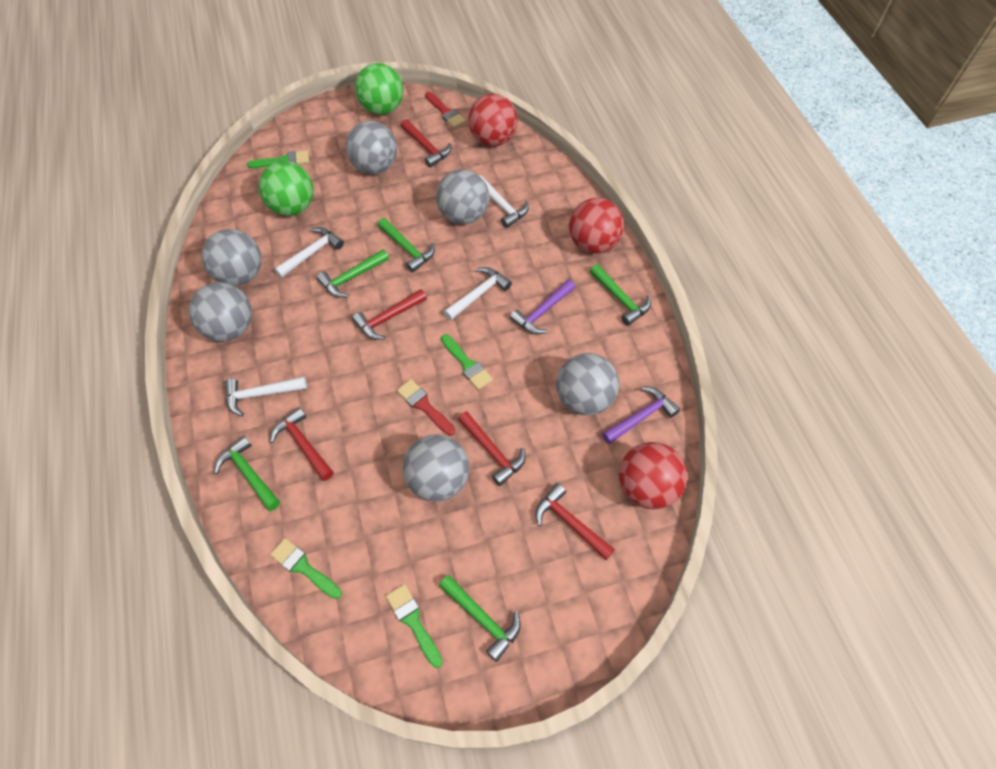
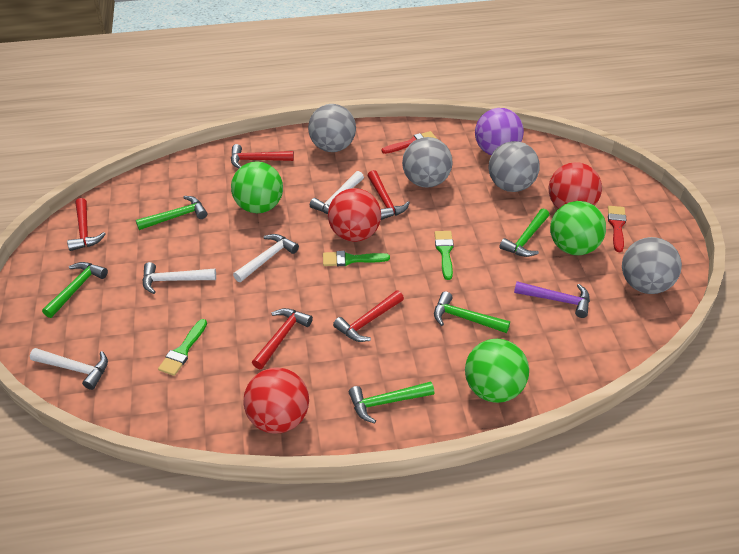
green ball: 2 -> 3
green brush: 4 -> 3
grey ball: 6 -> 4
purple ball: 0 -> 1
purple hammer: 2 -> 1

